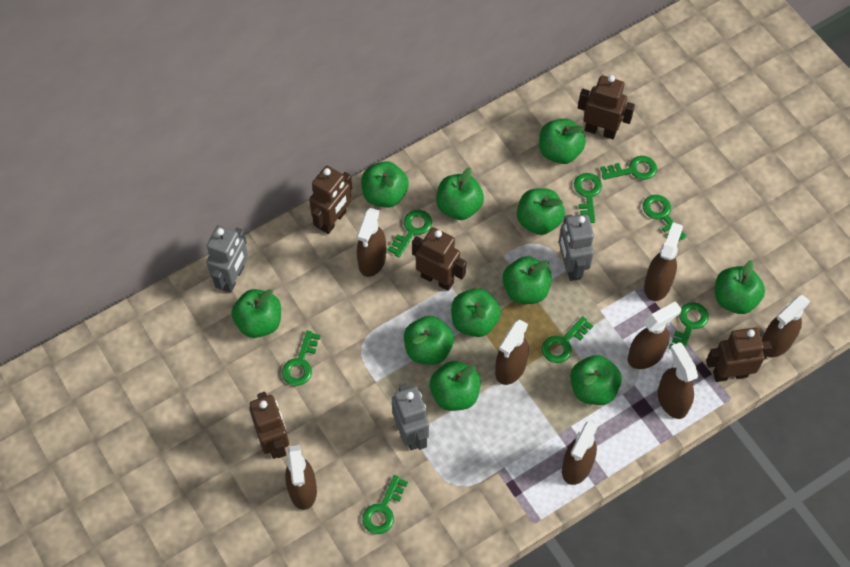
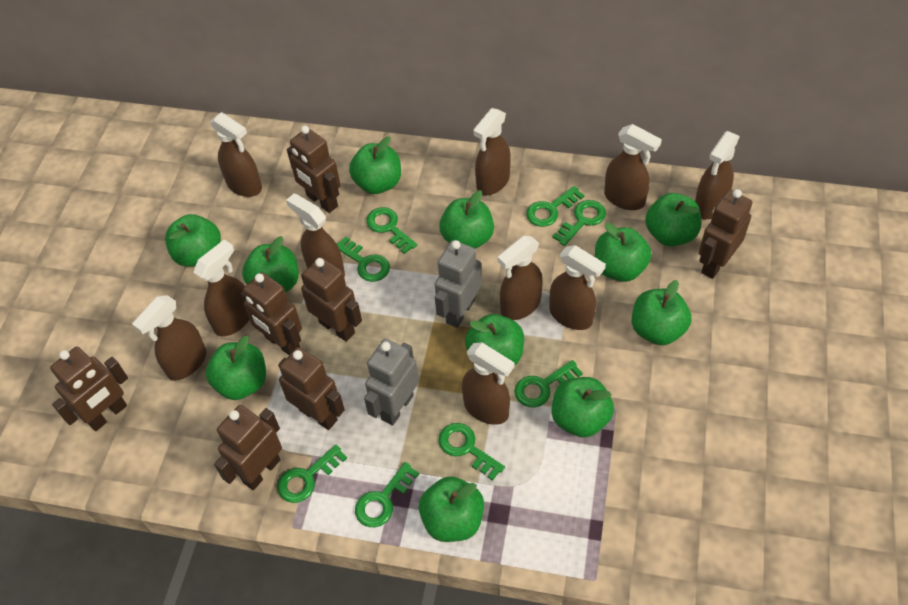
brown robot: 5 -> 7
brown spray bottle: 8 -> 10
grey robot: 3 -> 2

